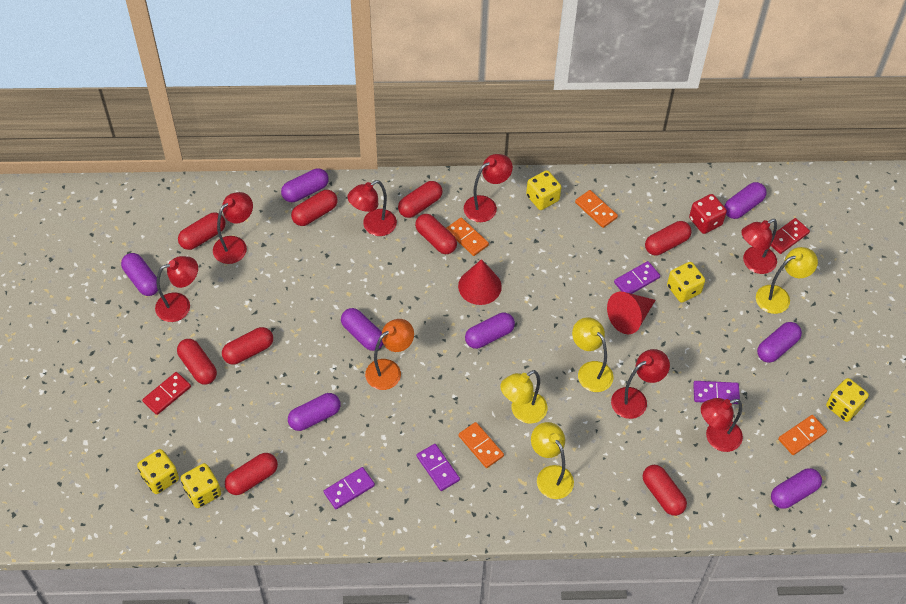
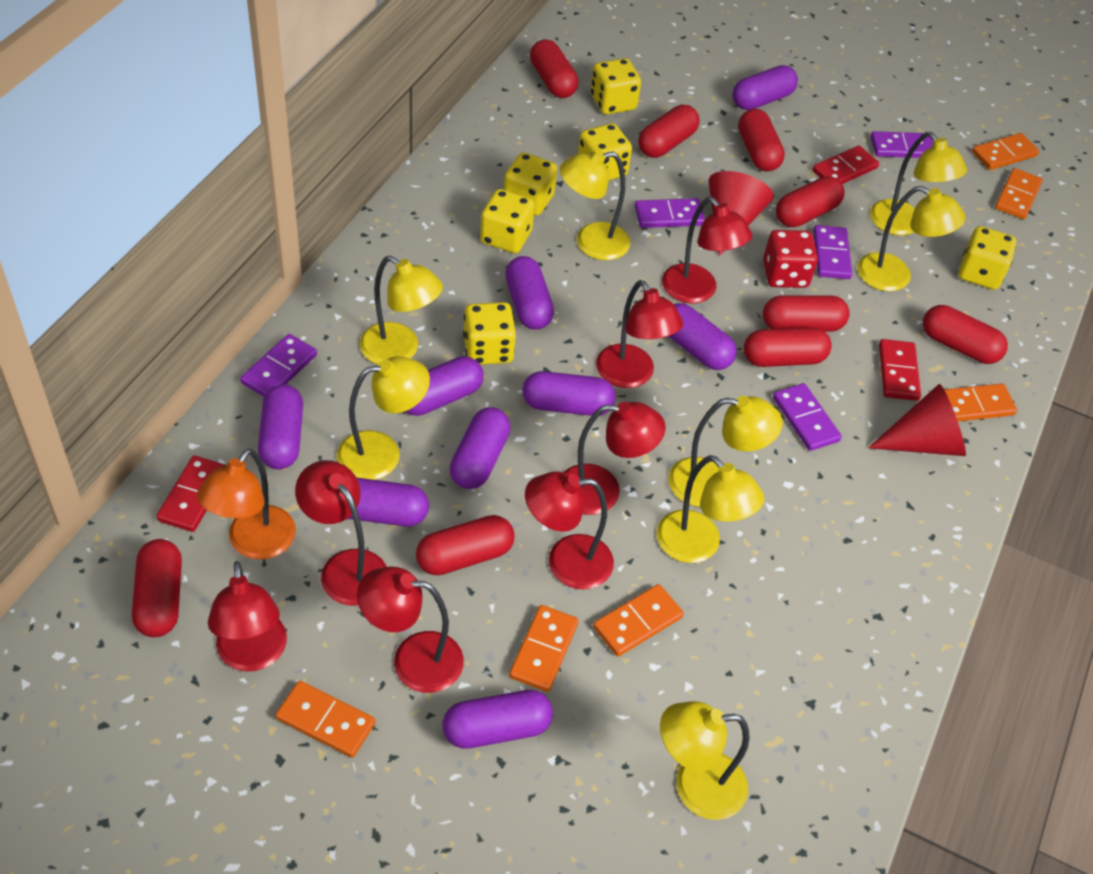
orange domino: 4 -> 6
purple capsule: 8 -> 9
purple domino: 4 -> 5
red domino: 2 -> 3
yellow dice: 5 -> 6
yellow lamp: 4 -> 8

